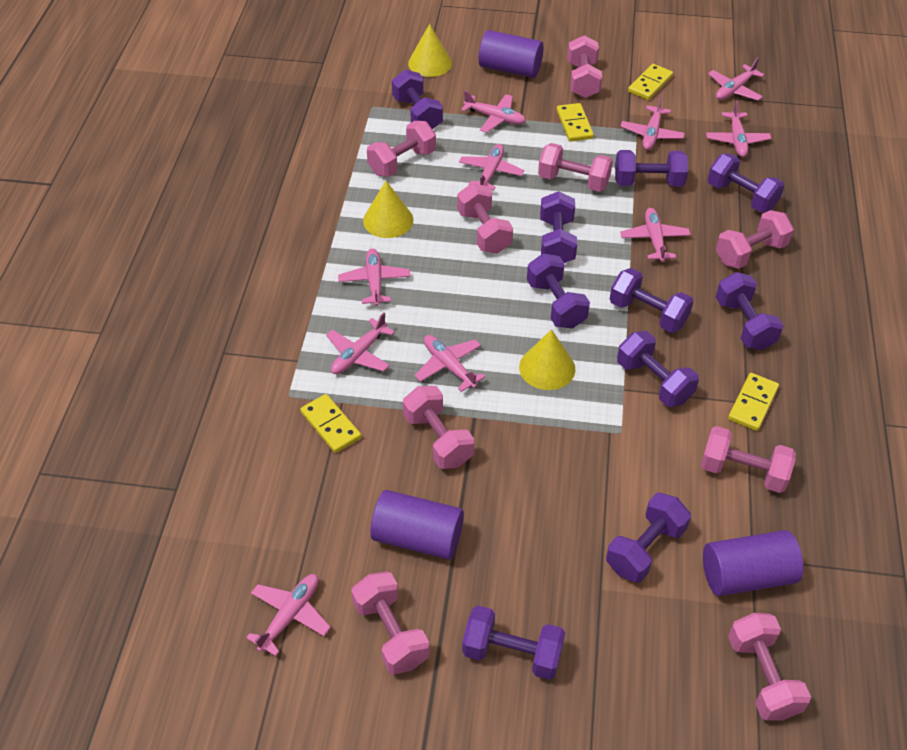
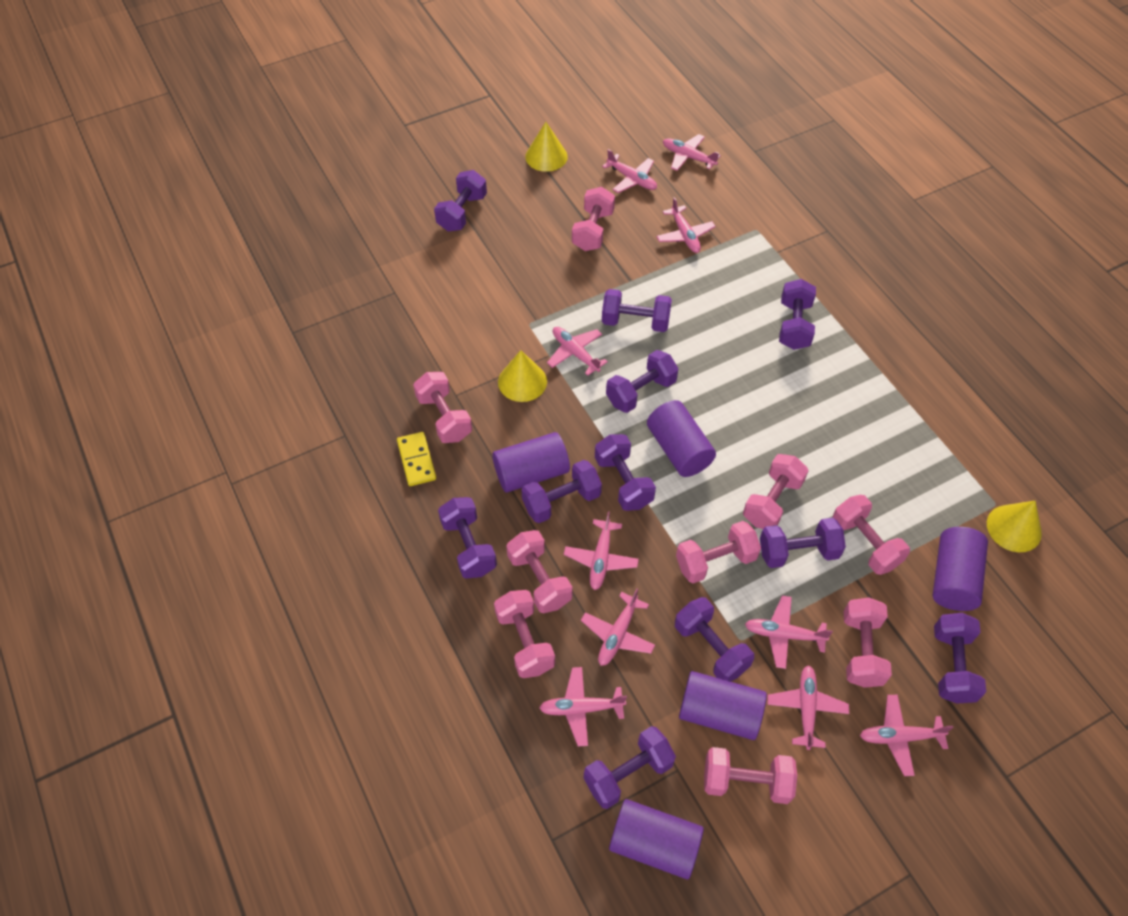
purple cylinder: 3 -> 5
purple dumbbell: 10 -> 11
yellow domino: 4 -> 1

